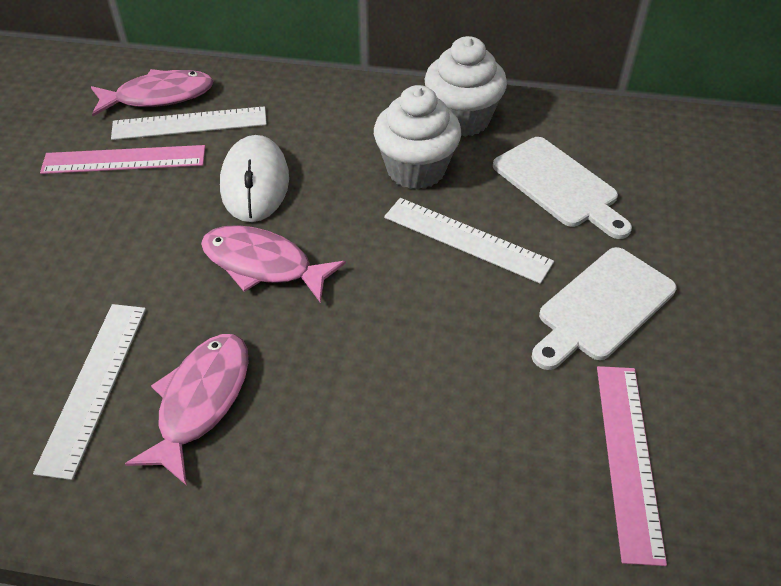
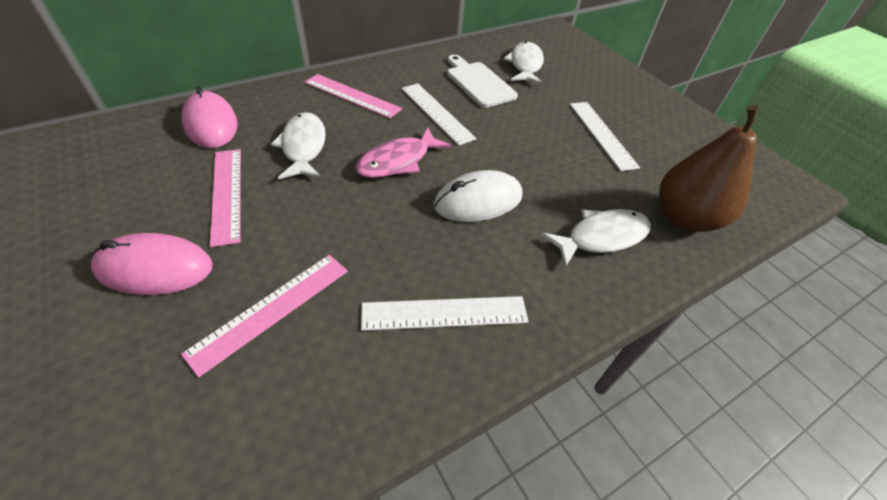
brown pear: 0 -> 1
pink fish: 3 -> 1
pink mouse: 0 -> 2
pink ruler: 2 -> 3
white cupcake: 2 -> 0
white cutting board: 2 -> 1
white fish: 0 -> 3

